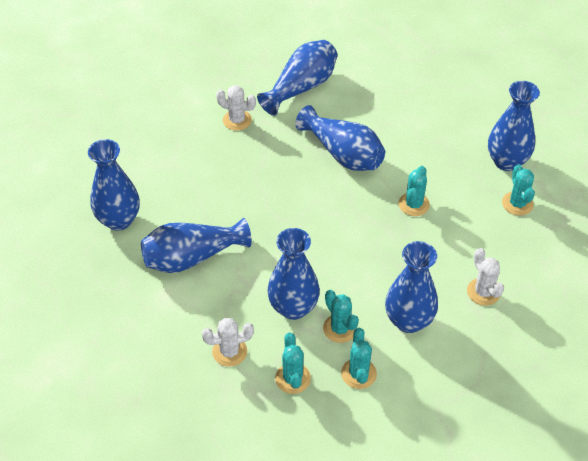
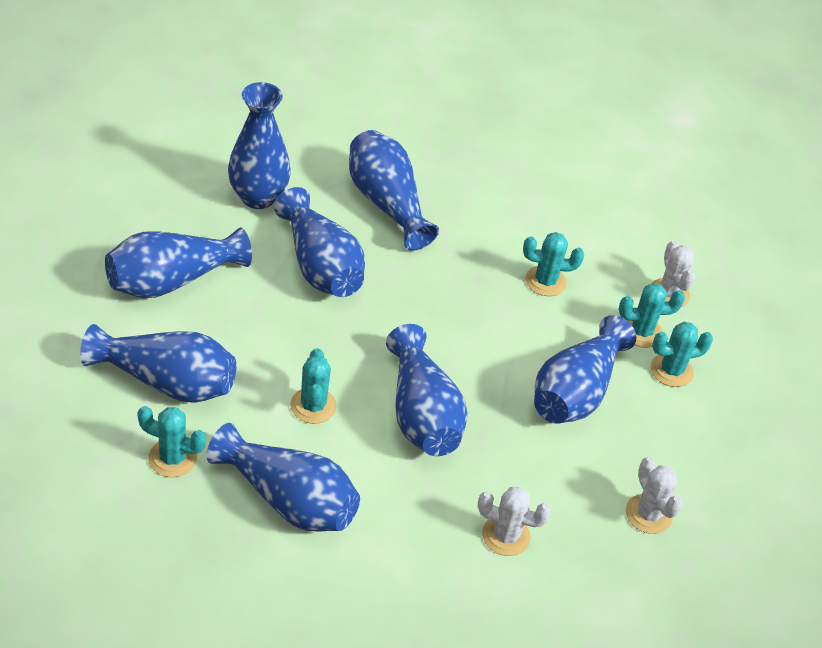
blue vase: 7 -> 8

